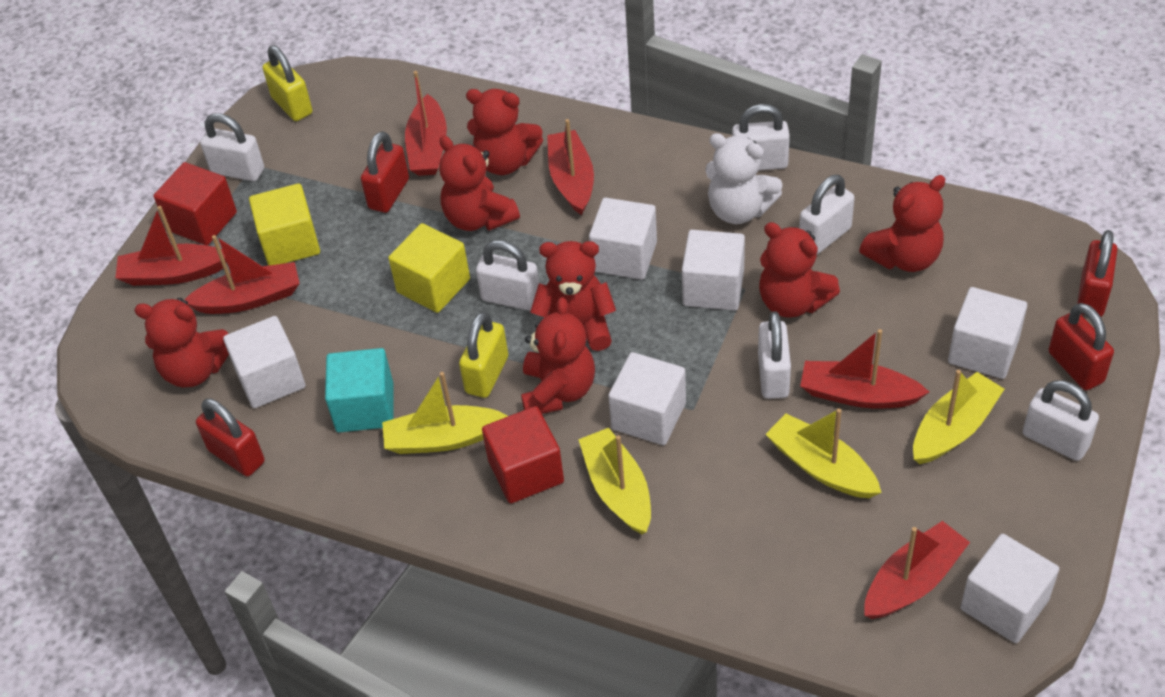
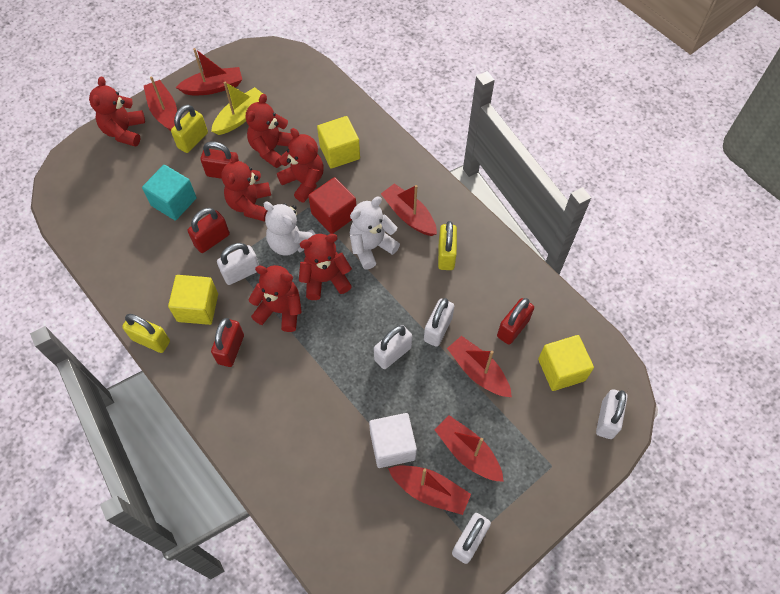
red cube: 2 -> 1
red teddy bear: 7 -> 6
white cube: 6 -> 1
white padlock: 6 -> 5
white teddy bear: 1 -> 2
yellow boat: 4 -> 1
yellow cube: 2 -> 3
yellow padlock: 2 -> 3

